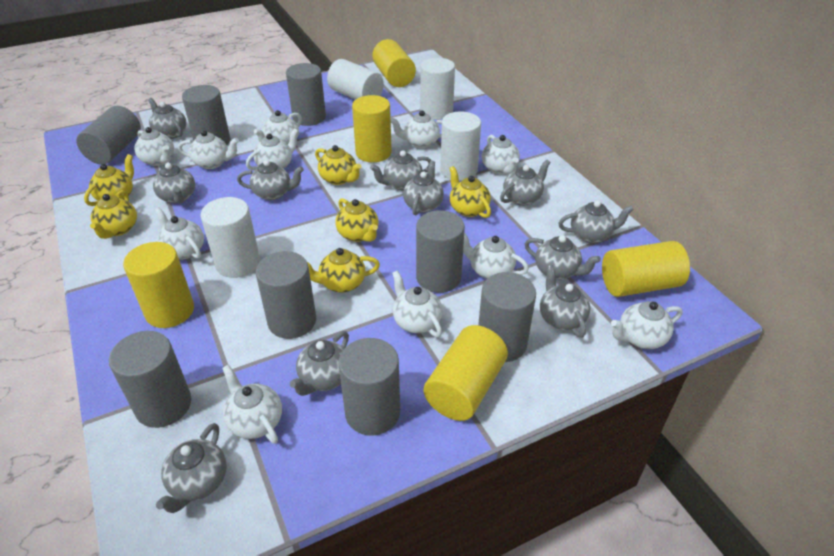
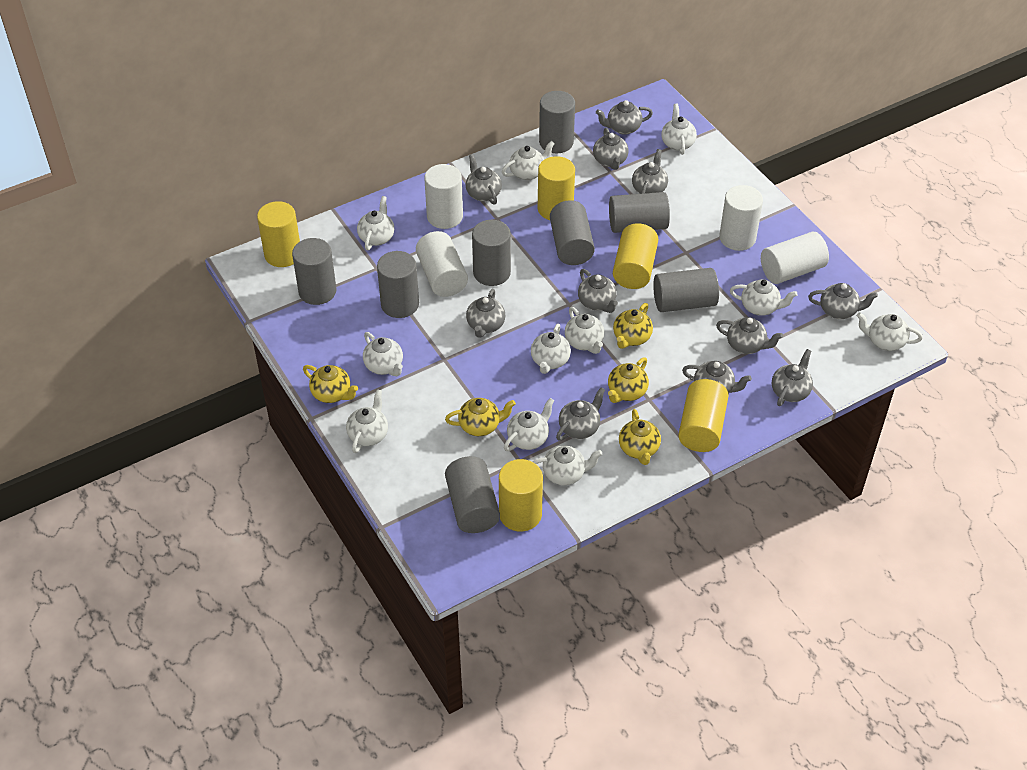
yellow teapot: 6 -> 5

